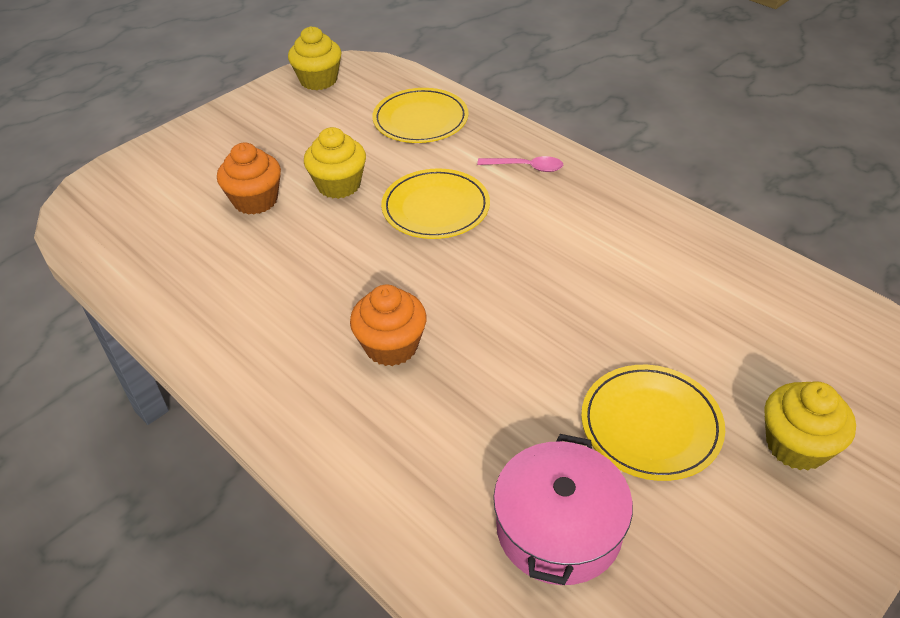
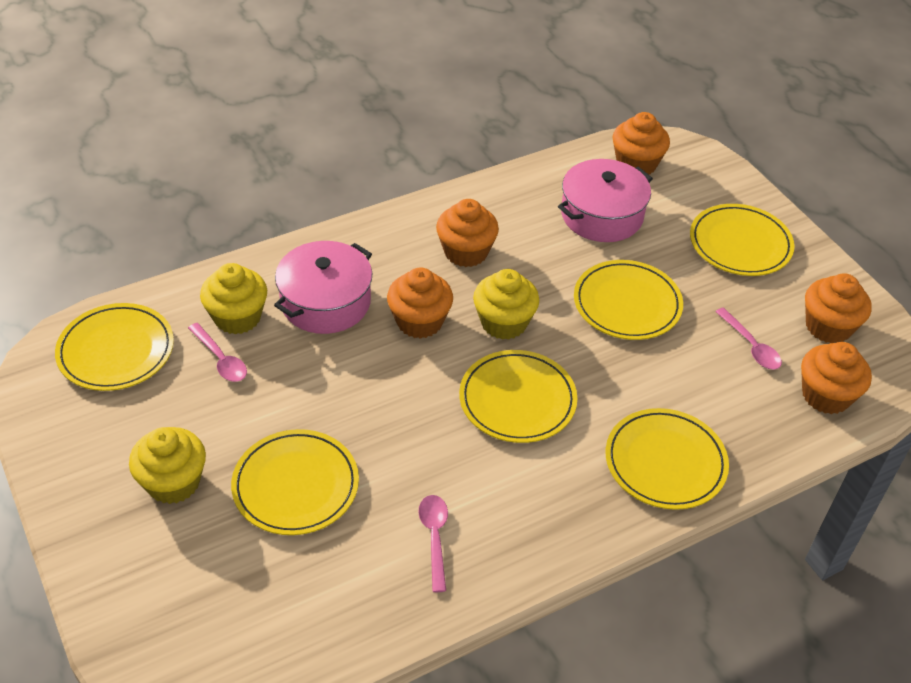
orange cupcake: 2 -> 5
pink pot: 1 -> 2
pink spoon: 1 -> 3
yellow plate: 3 -> 6

